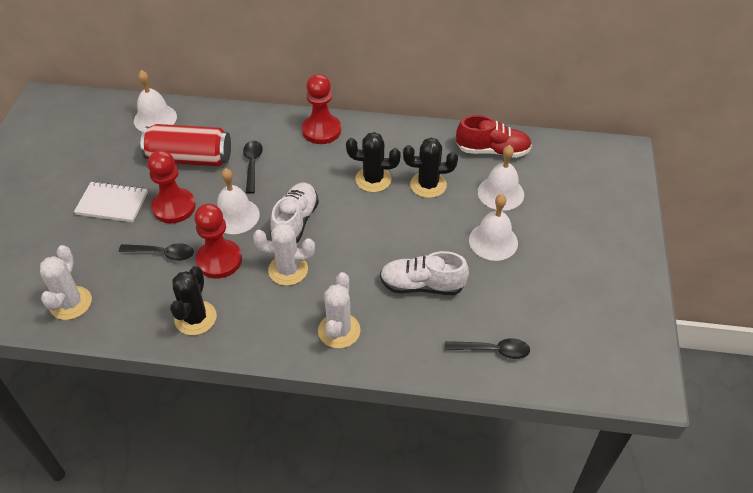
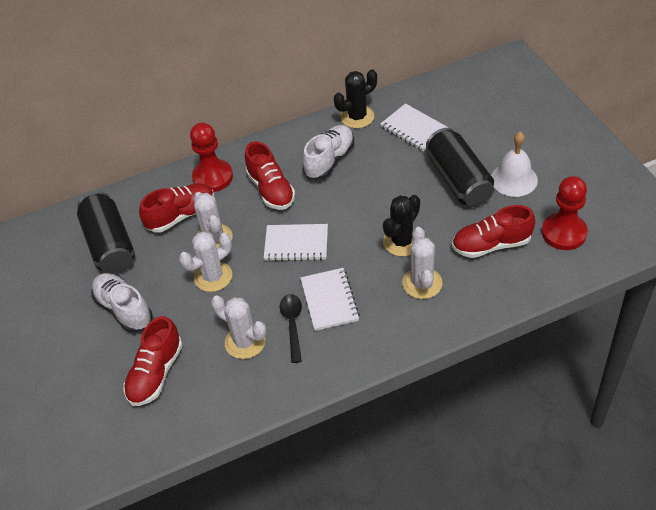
black cactus: 3 -> 2
black can: 0 -> 2
black spoon: 3 -> 1
red can: 1 -> 0
red pawn: 3 -> 2
red shoe: 1 -> 4
white bell: 4 -> 1
white cactus: 3 -> 4
white notebook: 1 -> 3

